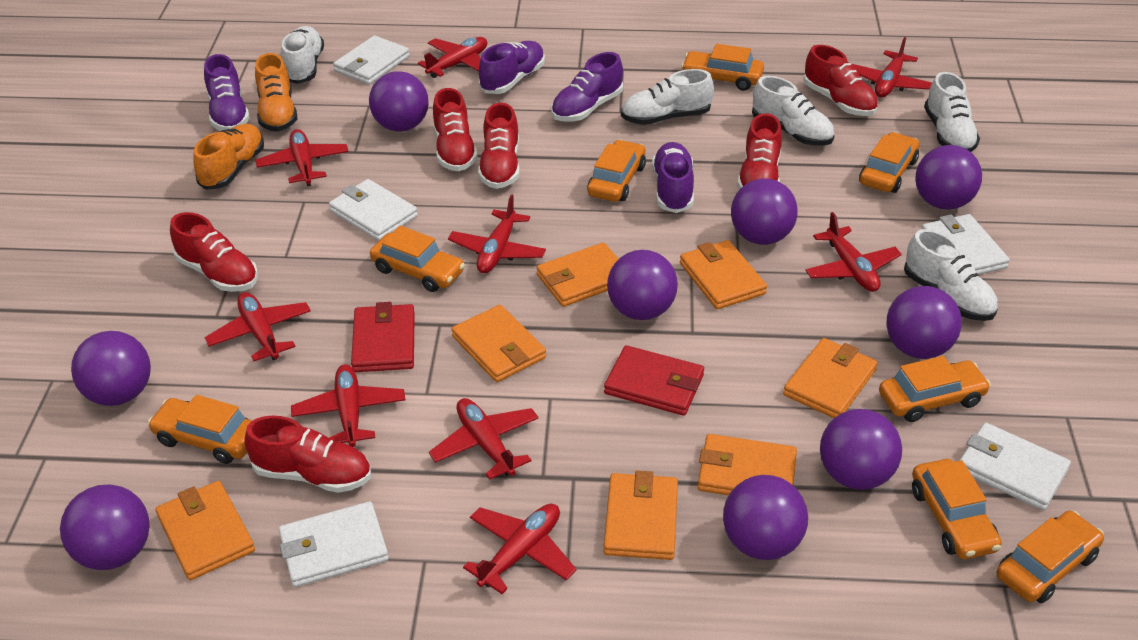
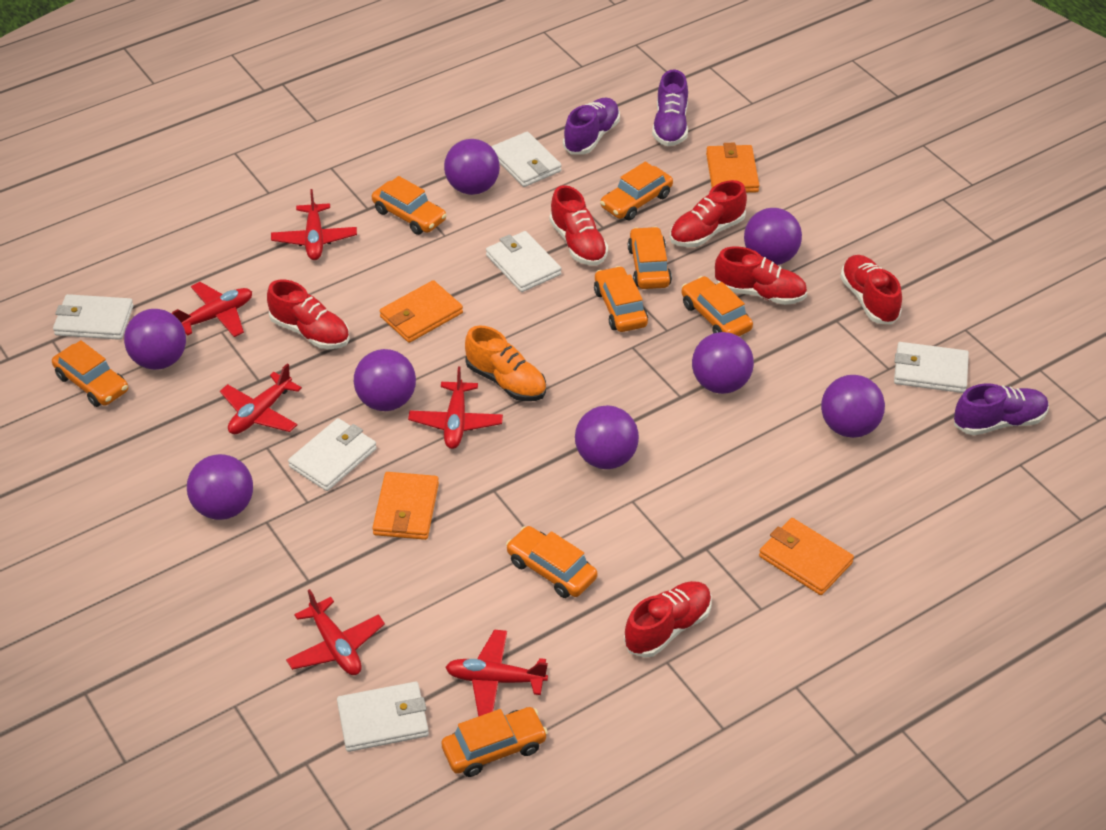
orange shoe: 2 -> 1
orange wallet: 7 -> 4
purple ball: 9 -> 8
purple shoe: 4 -> 3
red plane: 9 -> 6
red wallet: 2 -> 0
white shoe: 5 -> 0
white wallet: 5 -> 6

